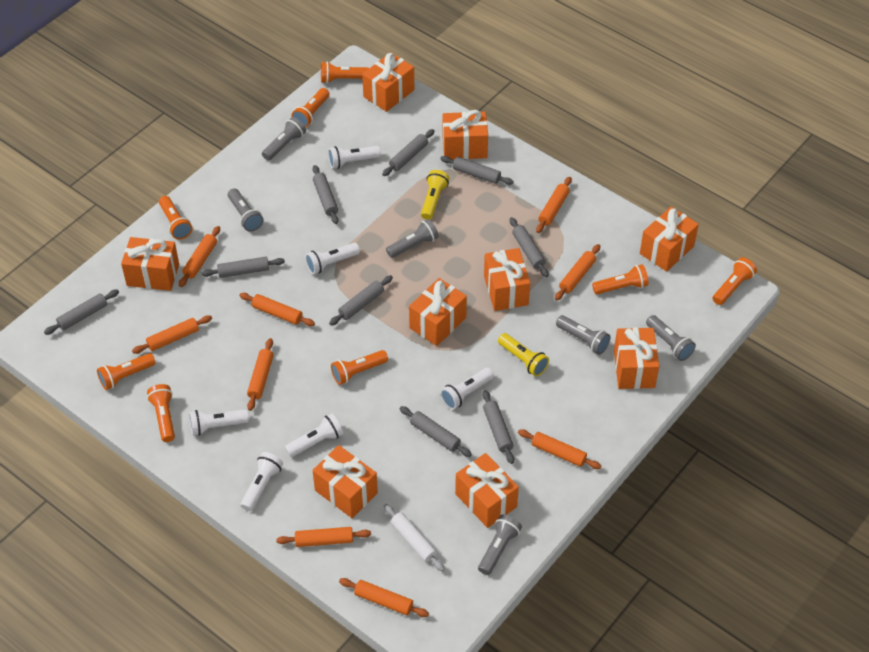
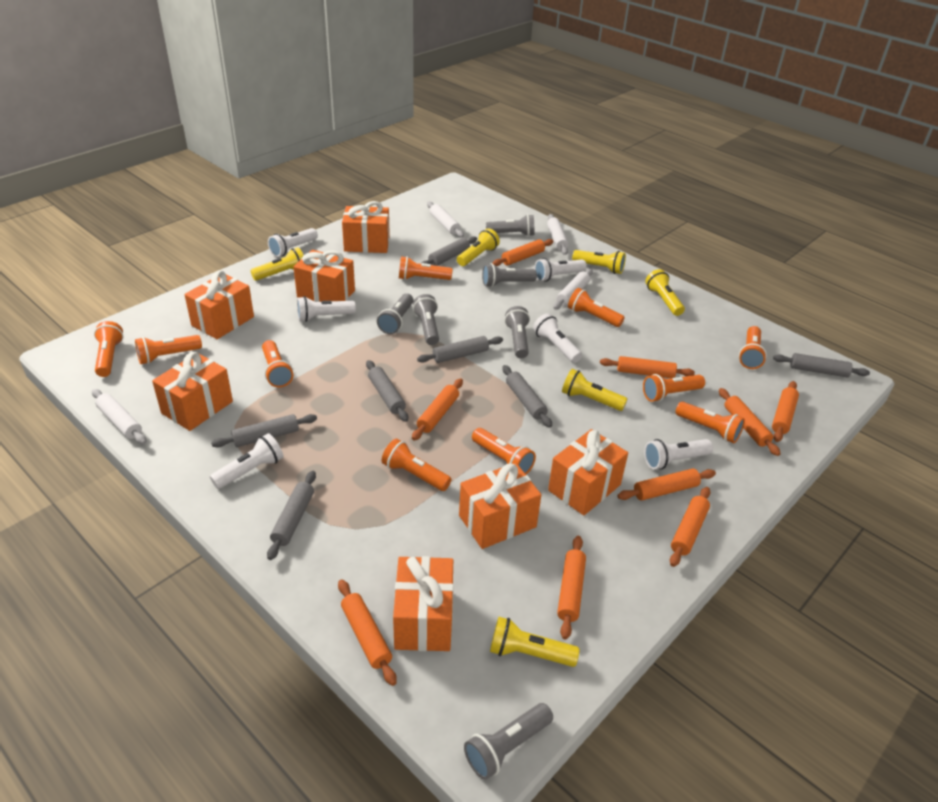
grey rolling pin: 9 -> 7
orange flashlight: 8 -> 10
orange gift: 9 -> 7
white rolling pin: 1 -> 4
yellow flashlight: 2 -> 6

